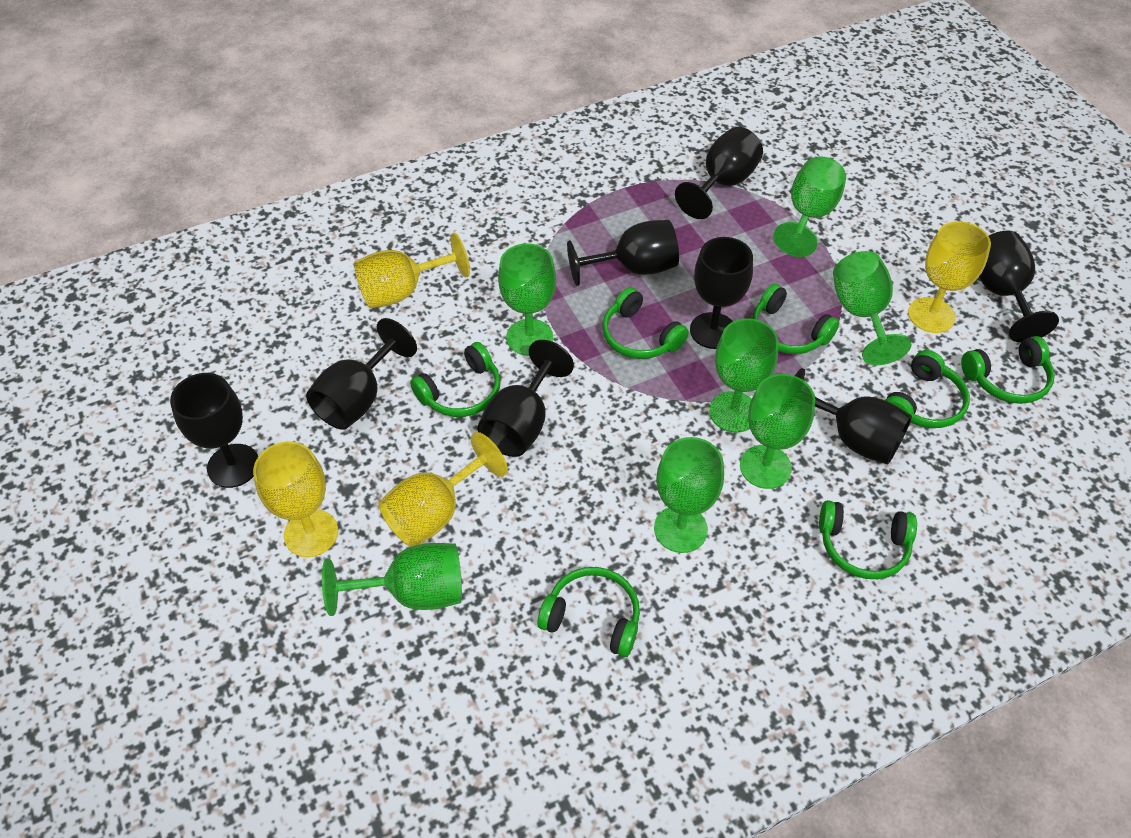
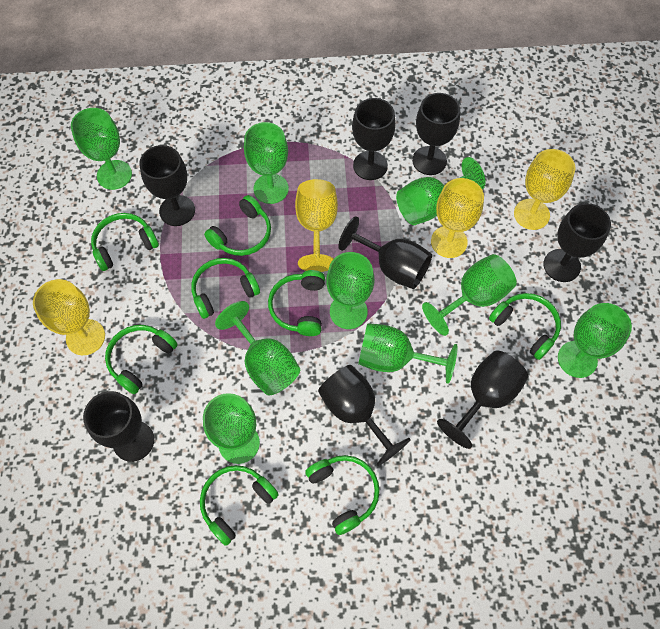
green goblet: 7 -> 9
green headphones: 7 -> 8

